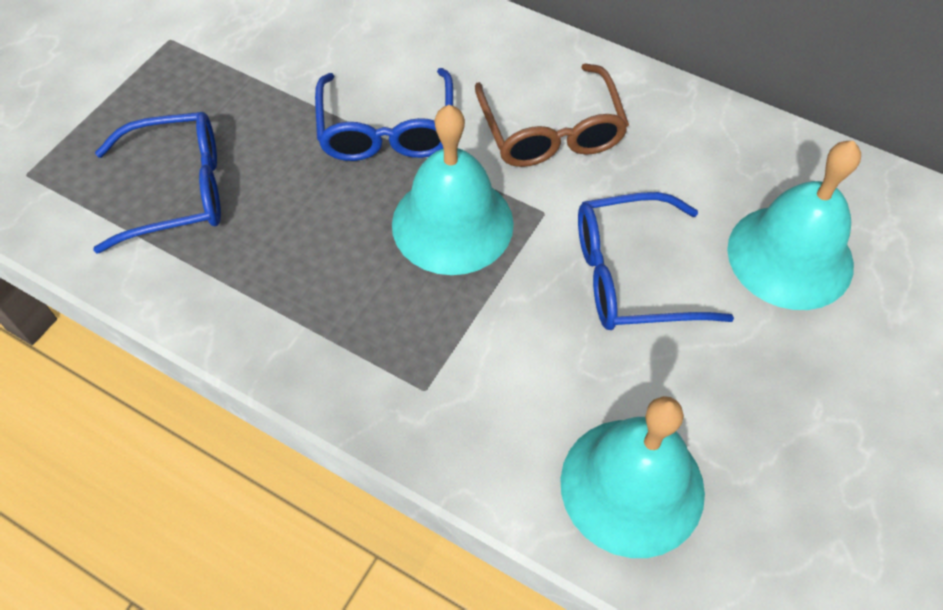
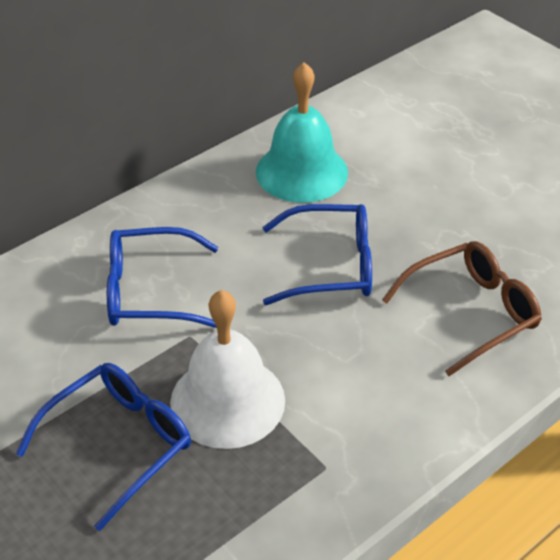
turquoise bell: 3 -> 1
white bell: 0 -> 1

